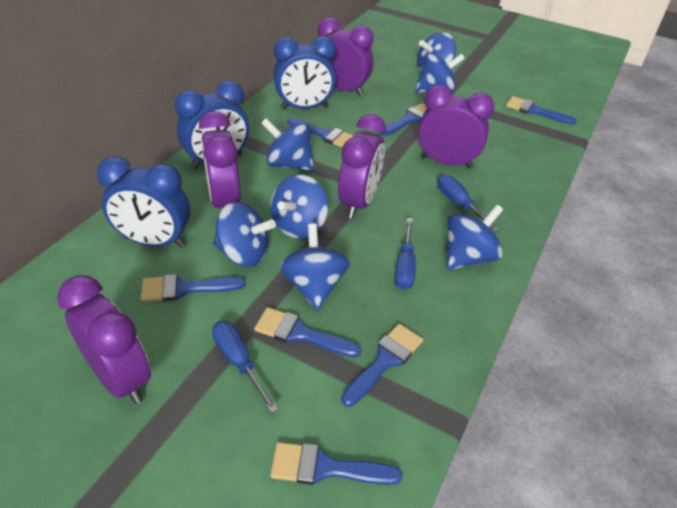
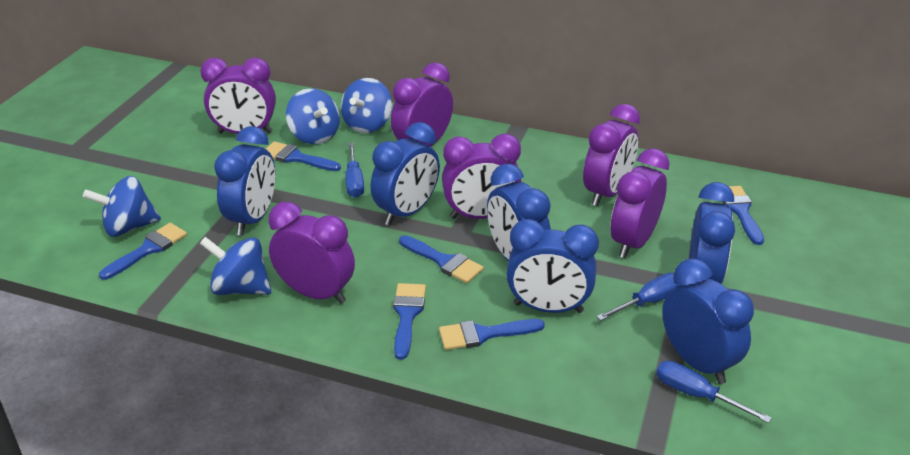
blue brush: 7 -> 6
blue clock: 3 -> 6
blue spinning top: 7 -> 4
purple clock: 5 -> 6

